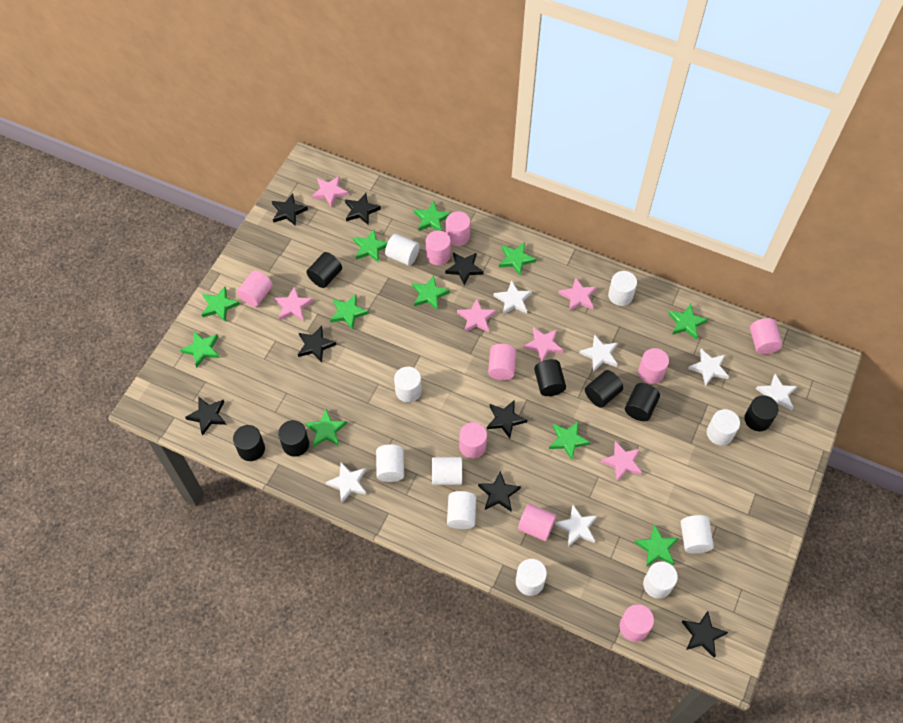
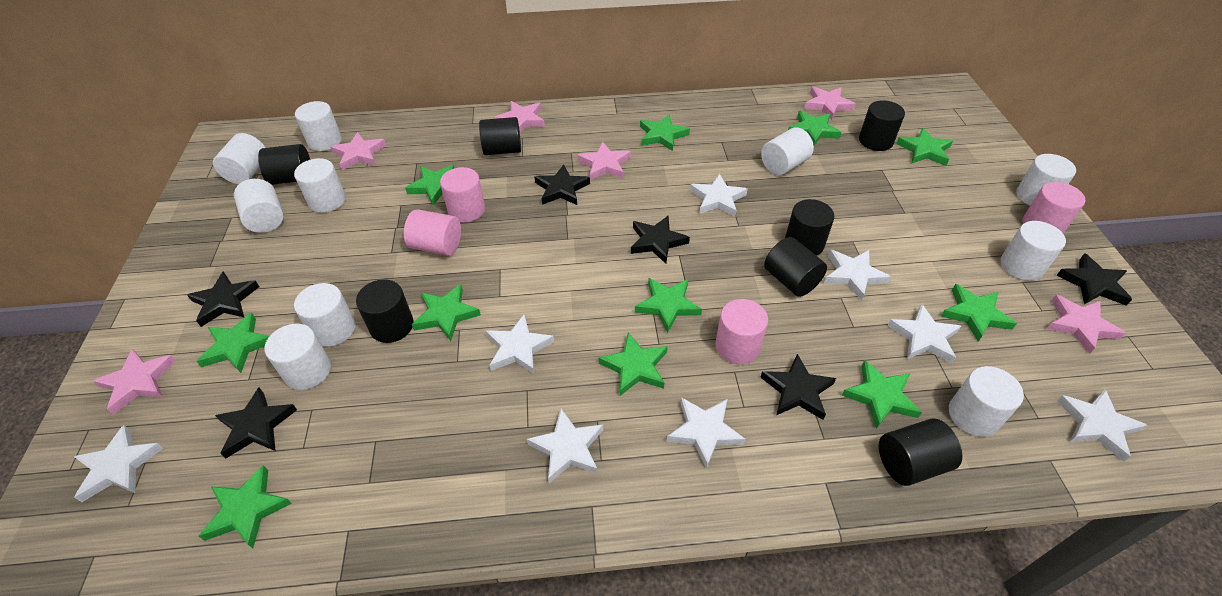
black star: 8 -> 6
pink cylinder: 9 -> 4
white star: 6 -> 8

